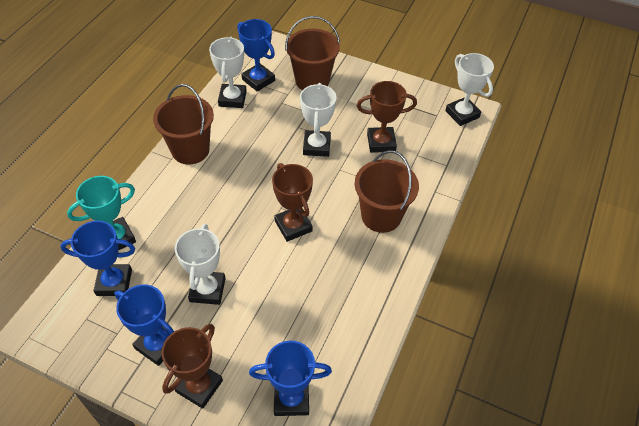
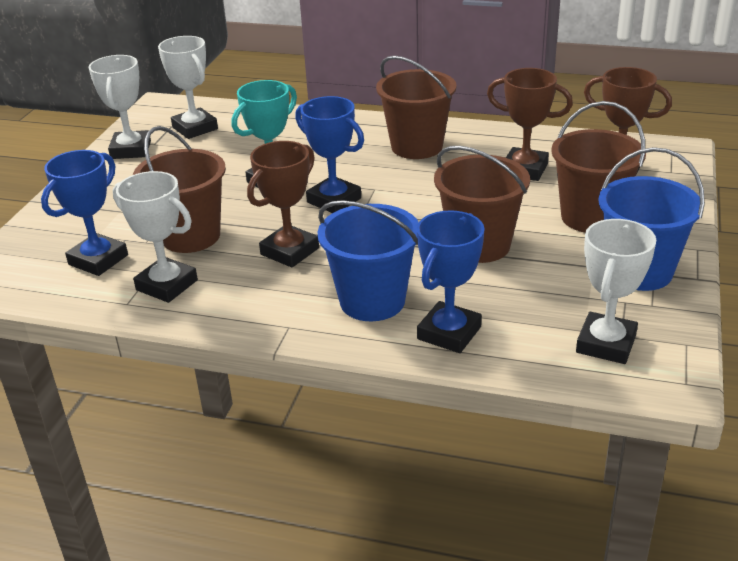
blue bucket: 0 -> 2
blue trophy: 4 -> 3
brown bucket: 3 -> 4

